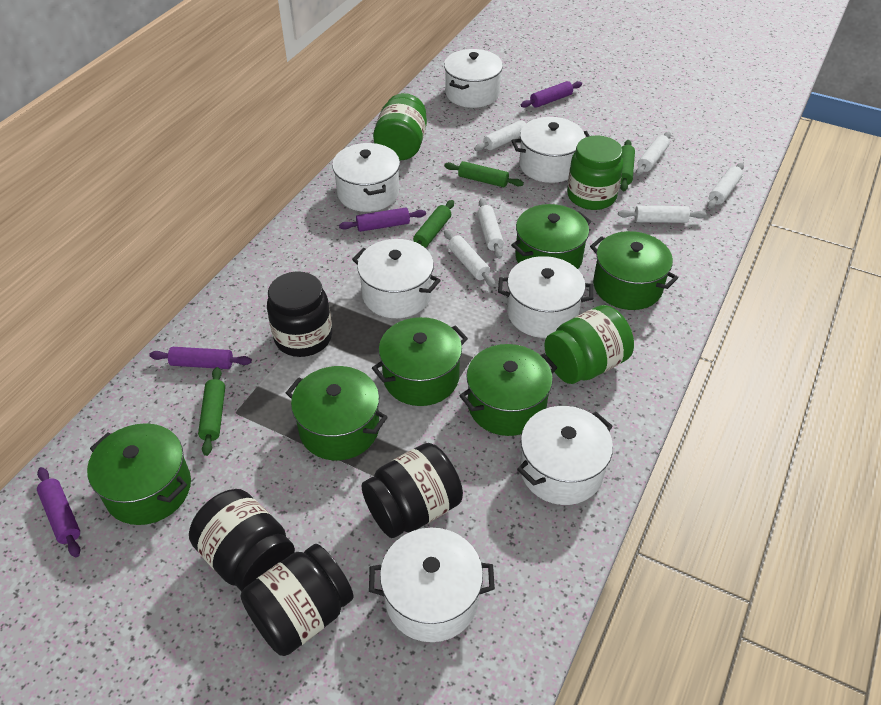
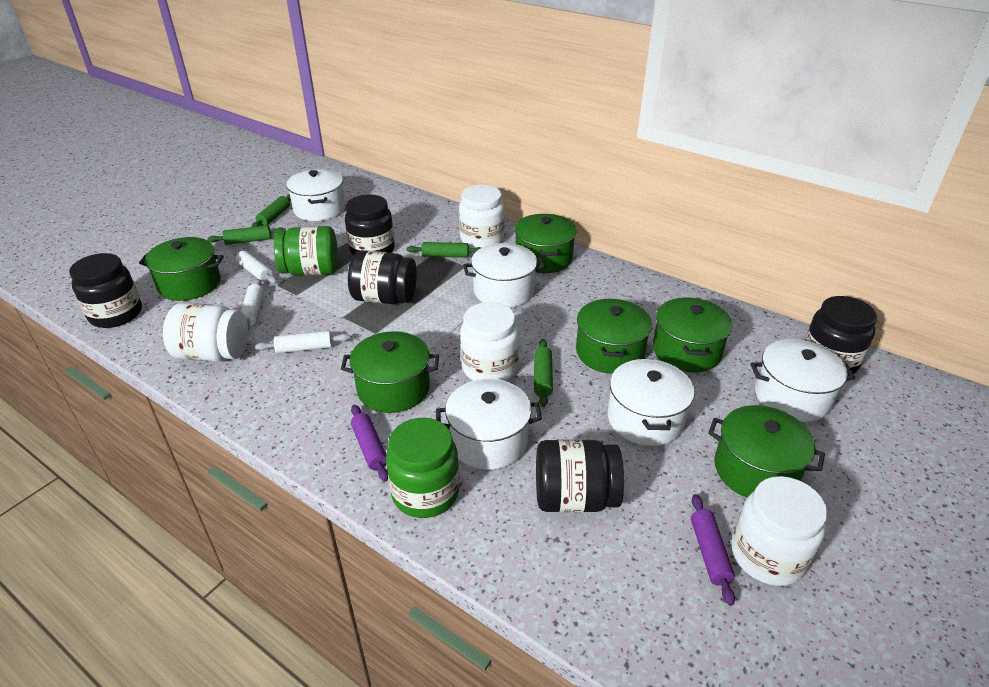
black jar: 4 -> 5
green jar: 3 -> 2
purple rolling pin: 4 -> 2
white jar: 0 -> 4
white pot: 7 -> 5
white rolling pin: 6 -> 3

